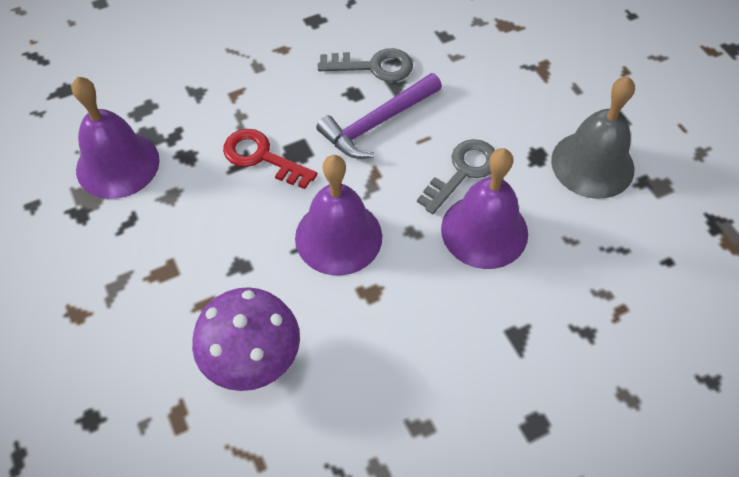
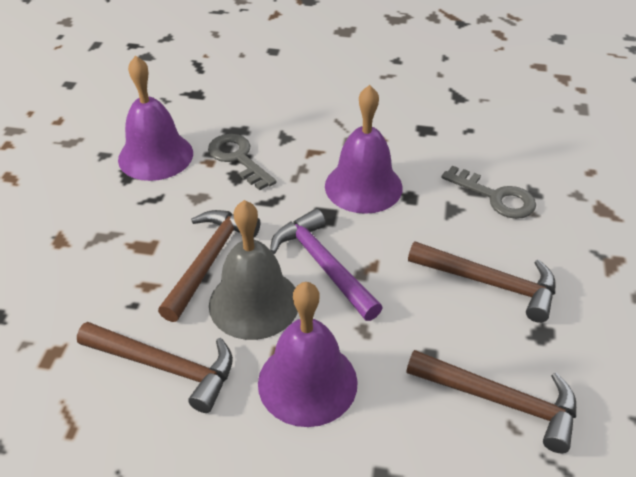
brown hammer: 0 -> 4
purple mushroom: 1 -> 0
red key: 1 -> 0

